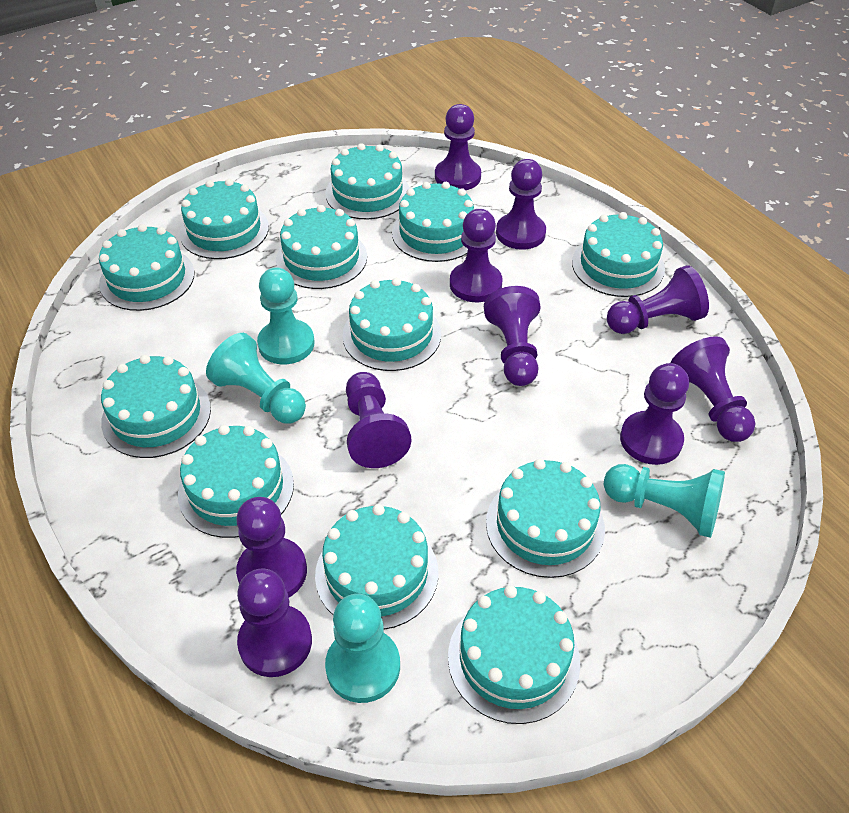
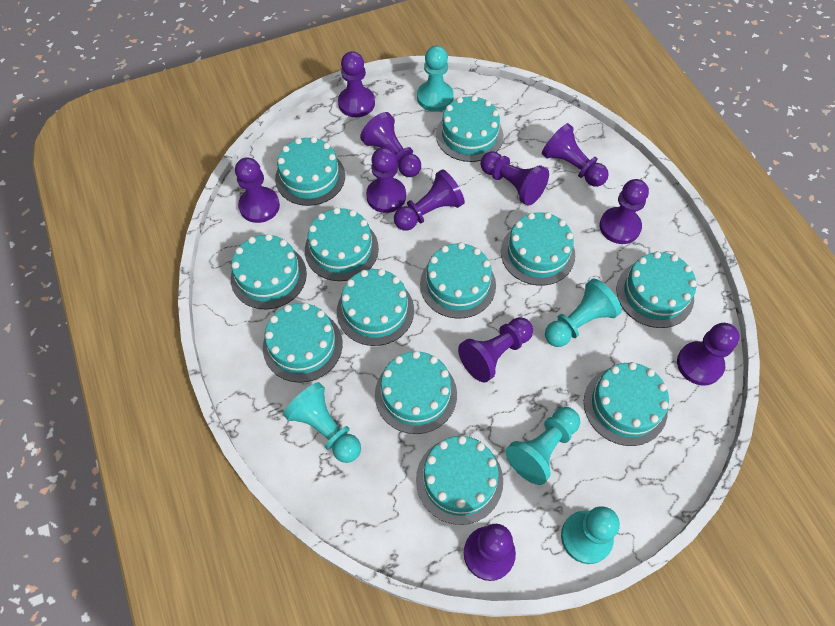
purple pawn: 10 -> 11
turquoise pawn: 4 -> 5

